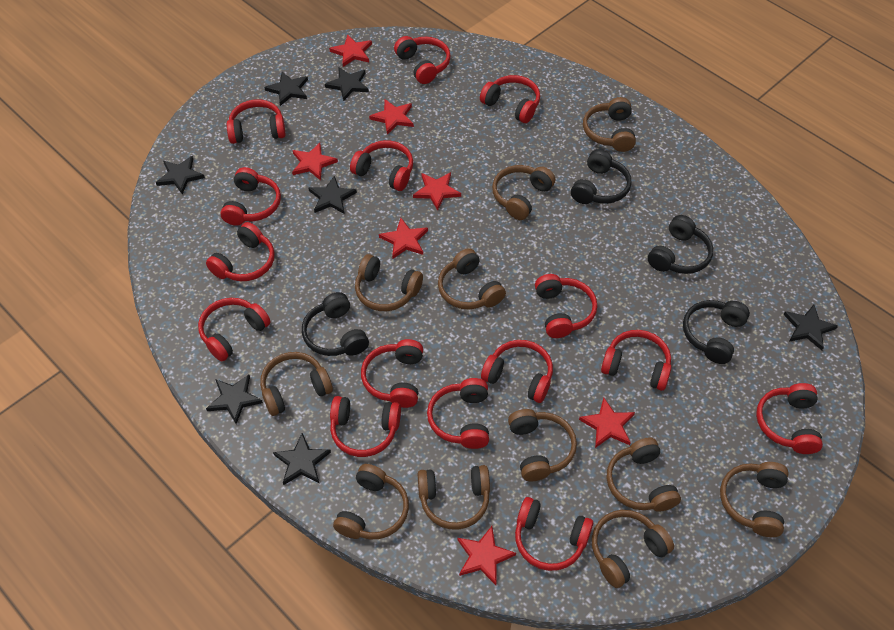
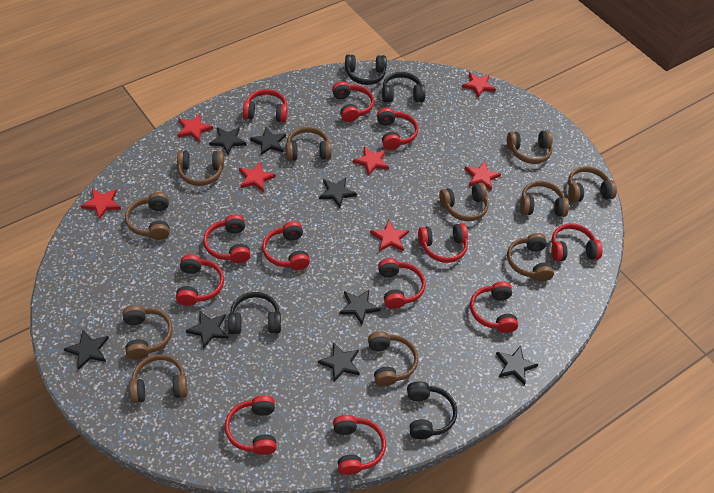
black star: 7 -> 8
red headphones: 15 -> 12

